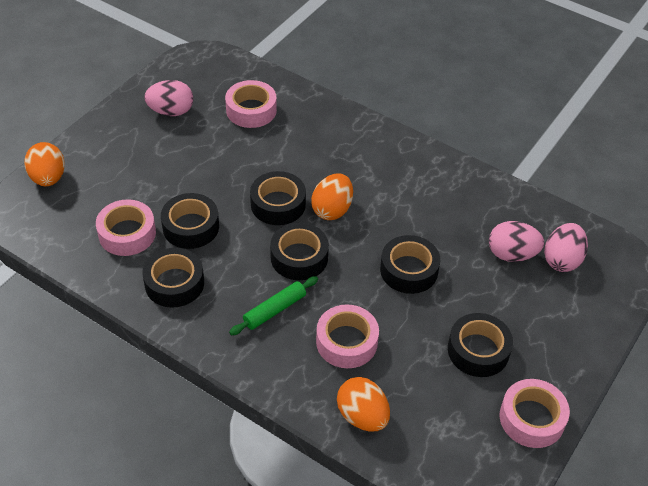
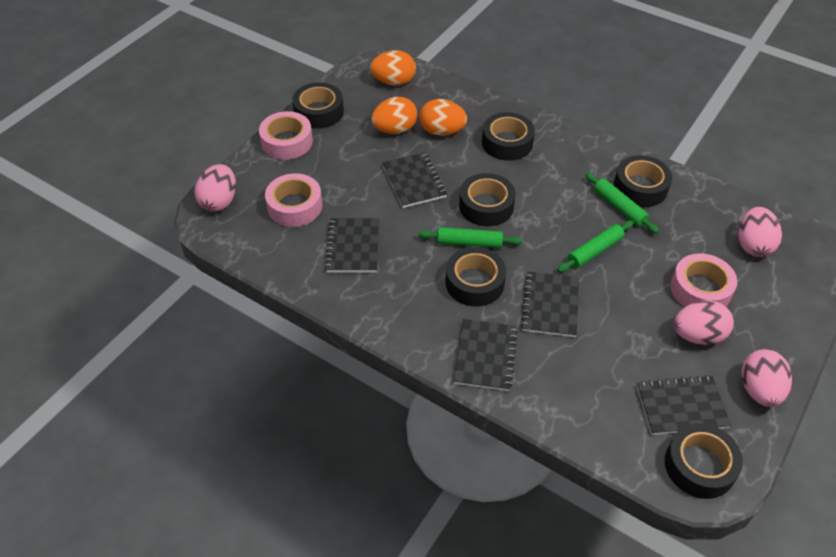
black notebook: 0 -> 5
green rolling pin: 1 -> 3
pink egg: 3 -> 4
pink tape: 4 -> 3

